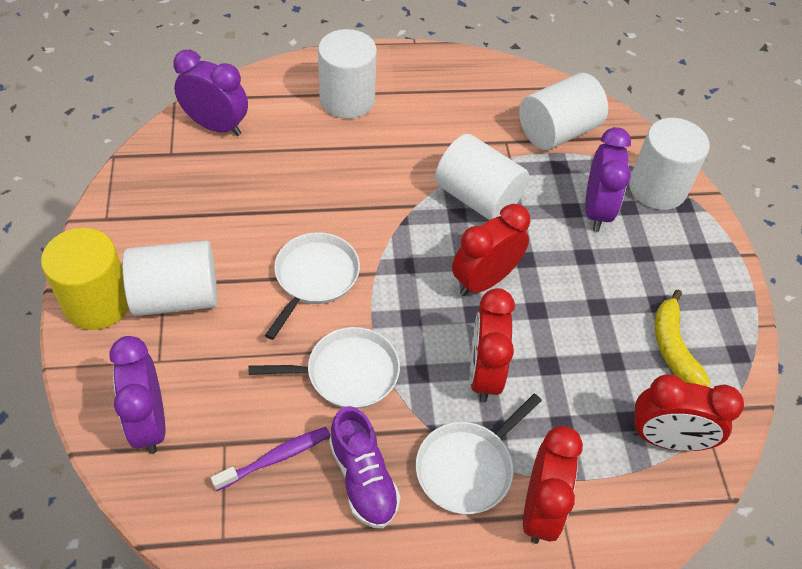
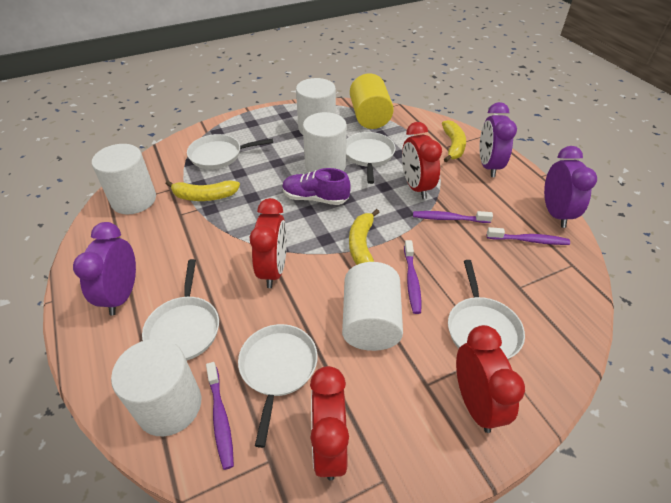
purple toothbrush: 1 -> 4
white pan: 3 -> 5
yellow banana: 1 -> 3

